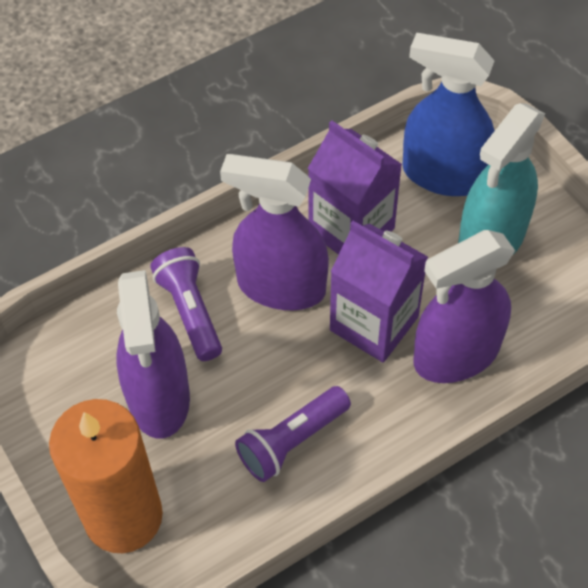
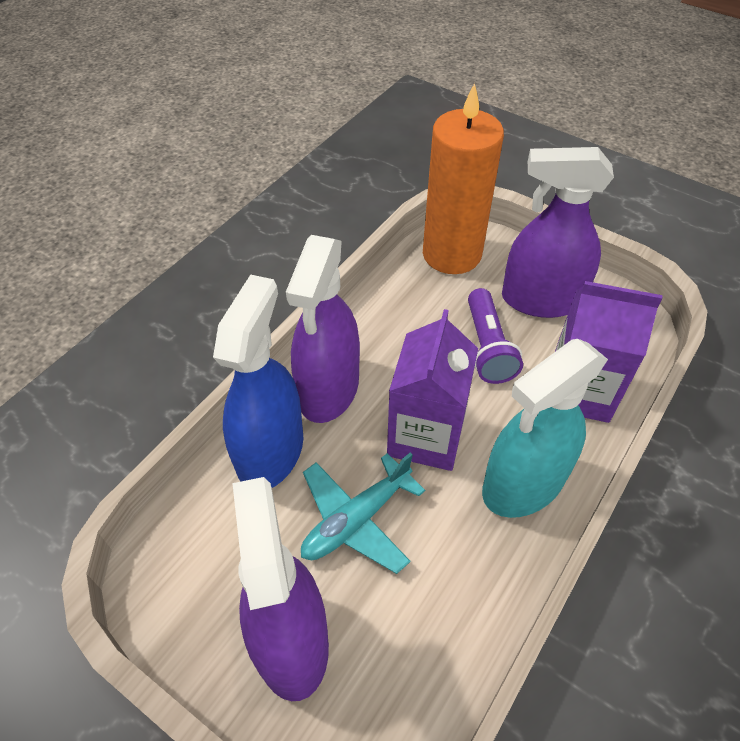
purple flashlight: 2 -> 1
turquoise plane: 0 -> 1

